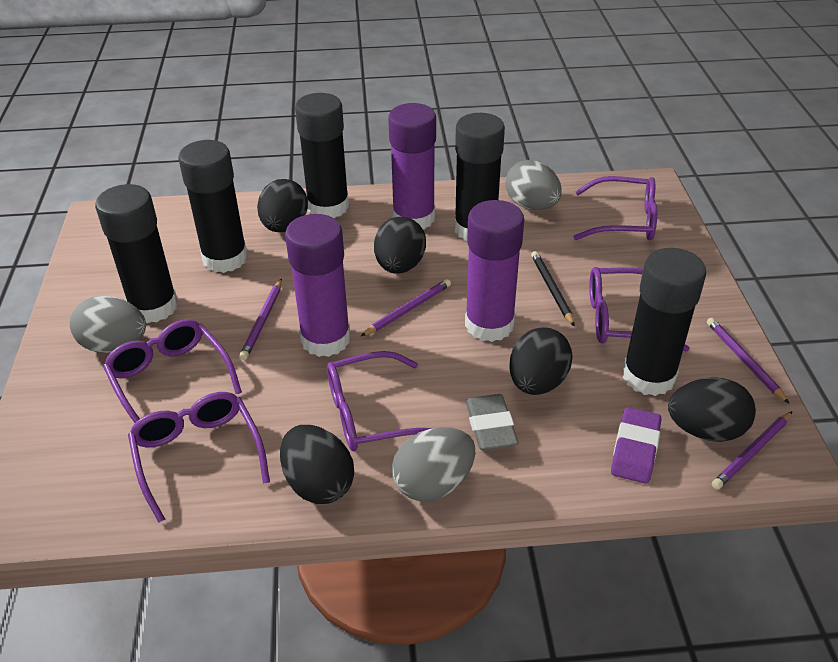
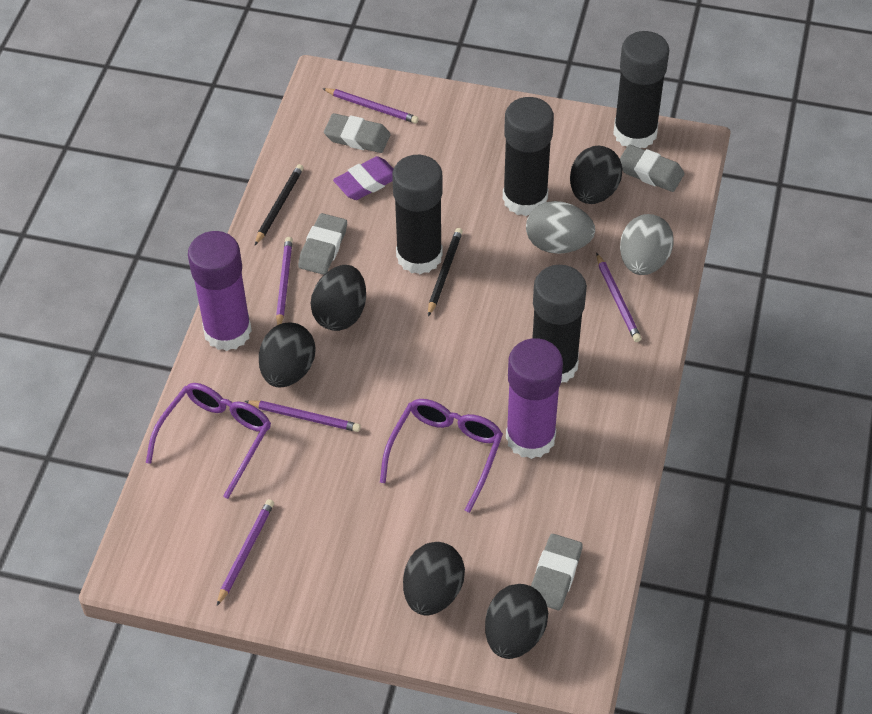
black glue stick: 5 -> 4
black pencil: 1 -> 2
grey egg: 3 -> 2
grey eraser: 1 -> 4
purple glasses: 5 -> 2
purple glue stick: 3 -> 2
purple pencil: 4 -> 5

